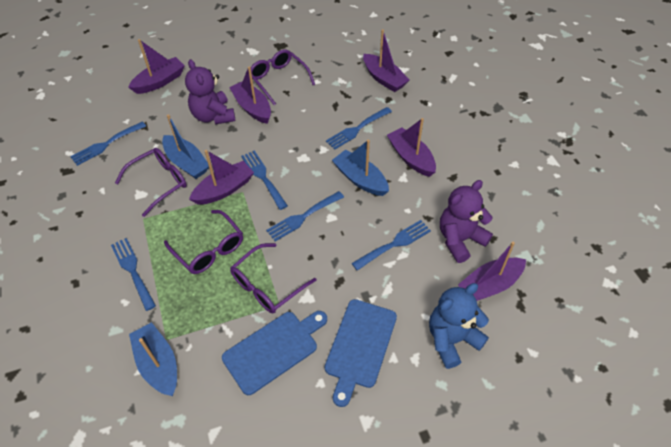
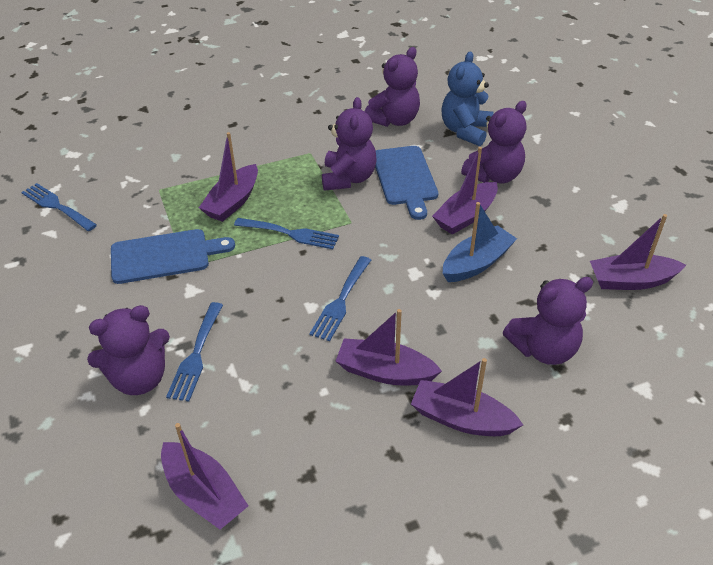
blue boat: 3 -> 1
blue fork: 6 -> 4
purple glasses: 4 -> 0
purple teddy bear: 2 -> 5

